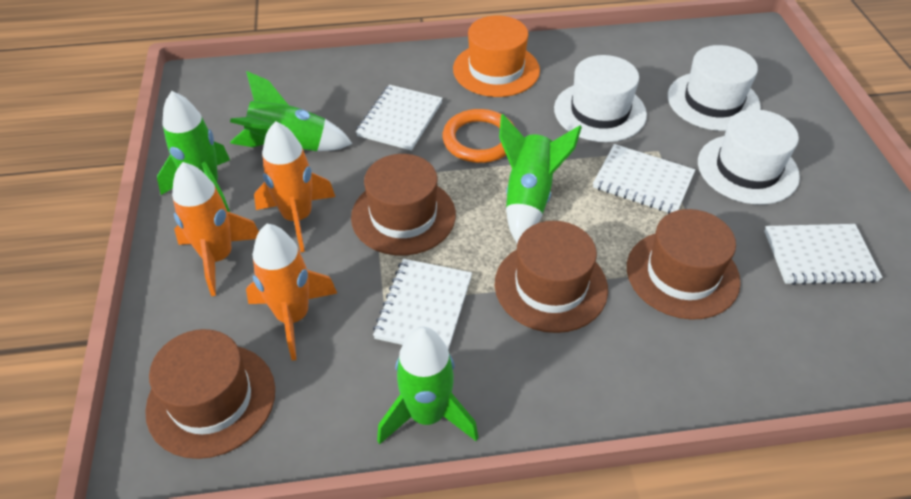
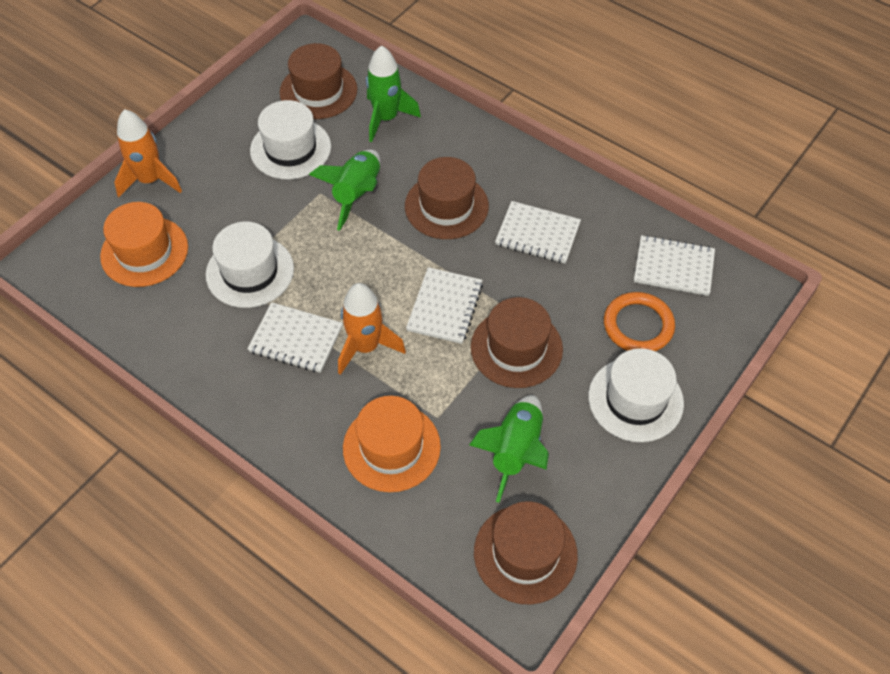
green rocket: 4 -> 3
orange hat: 1 -> 2
orange rocket: 3 -> 2

